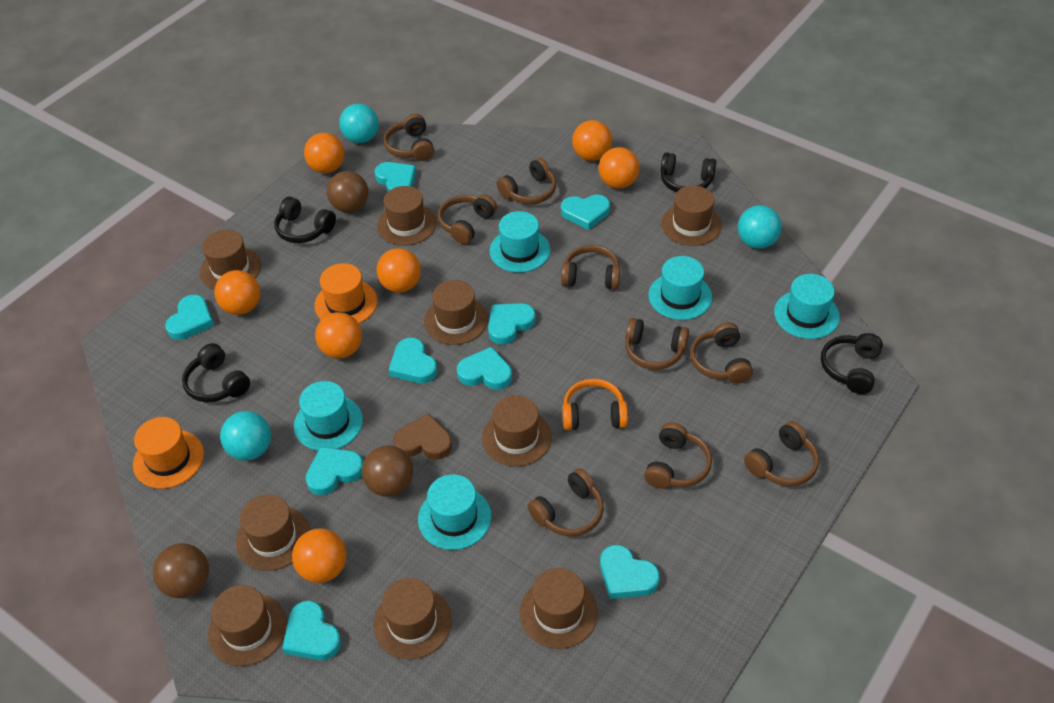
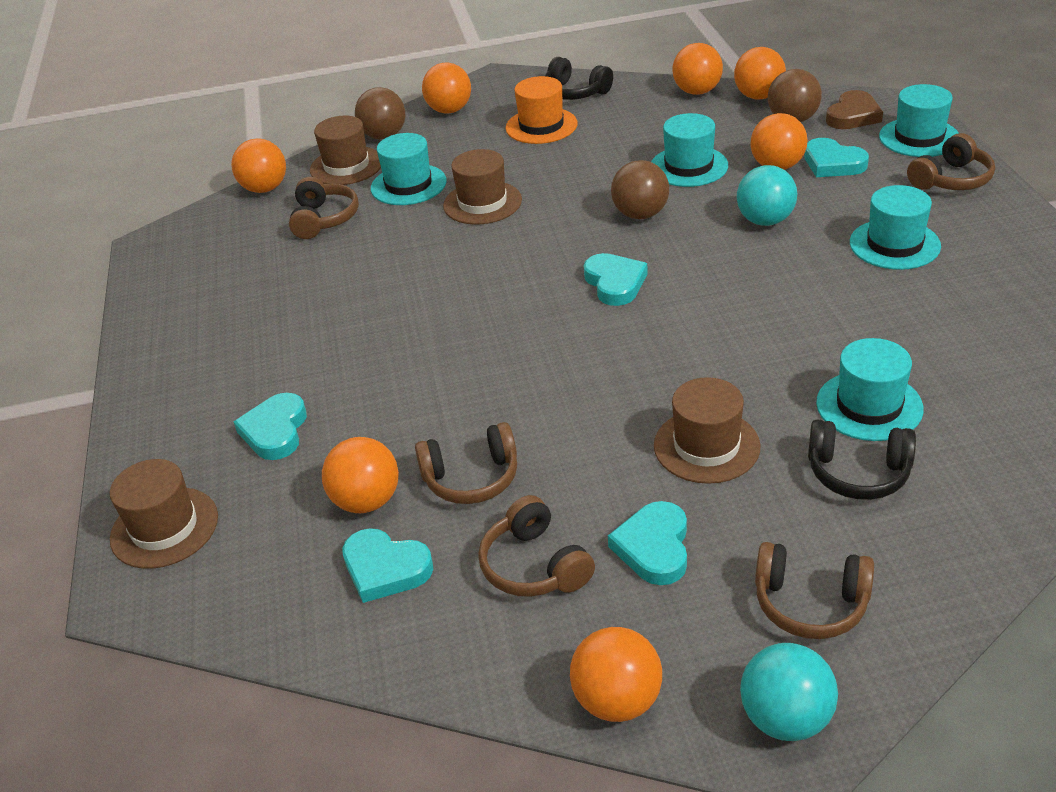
black headphones: 4 -> 2
brown hat: 9 -> 4
brown headphones: 9 -> 5
orange hat: 2 -> 1
orange headphones: 1 -> 0
turquoise ball: 3 -> 2
turquoise heart: 9 -> 5

